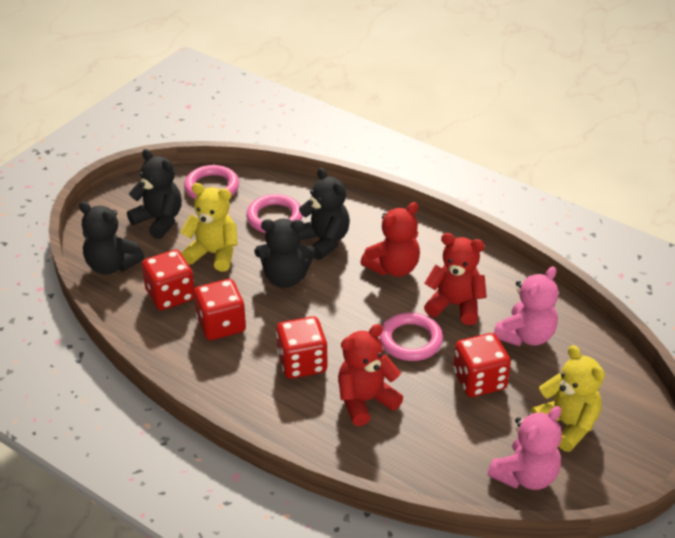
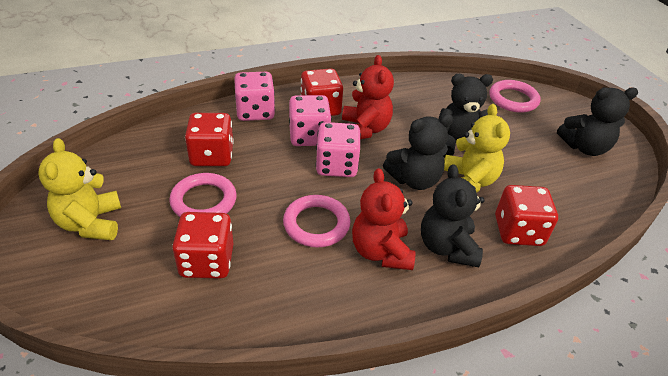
pink dice: 0 -> 3
pink teddy bear: 2 -> 0
red teddy bear: 3 -> 2

